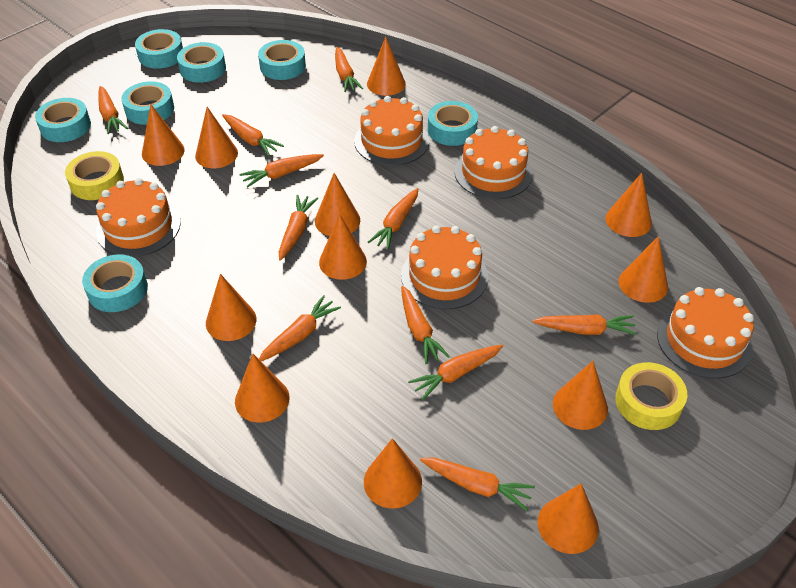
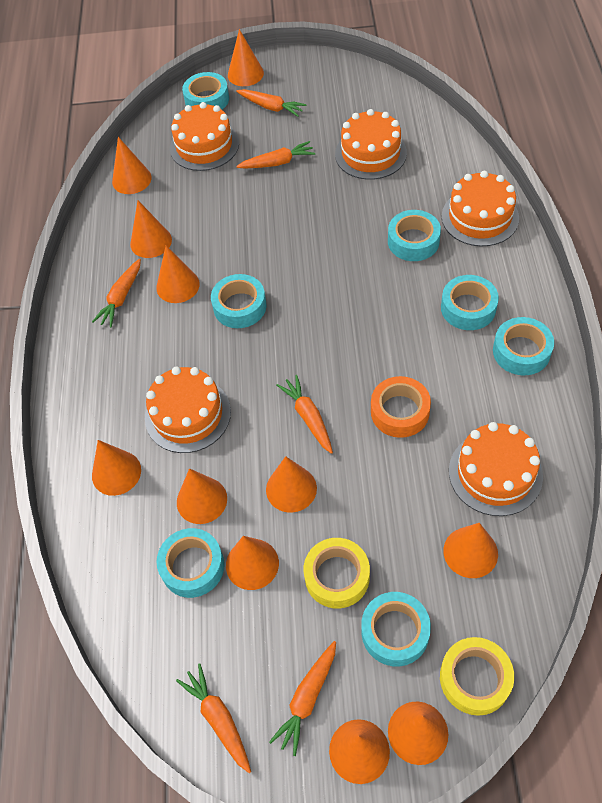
orange carrot: 11 -> 6
orange cone: 12 -> 11
orange tape: 0 -> 1

